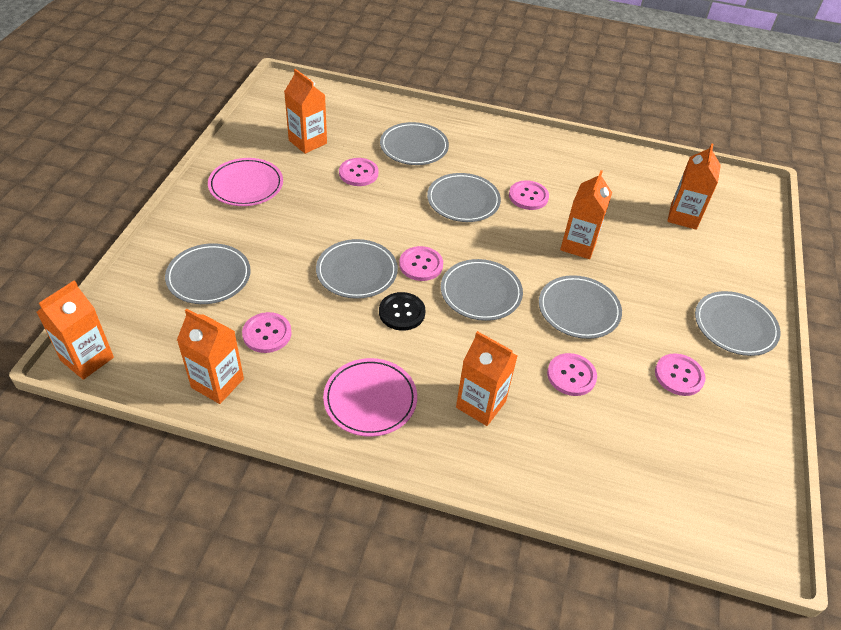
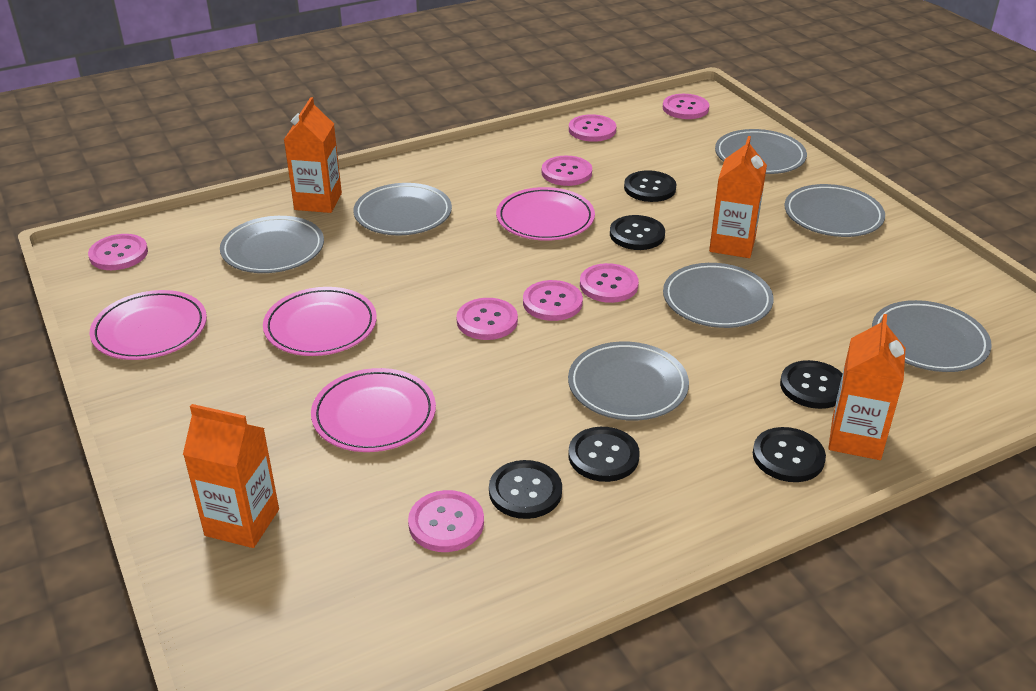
black button: 1 -> 6
orange carton: 6 -> 4
pink button: 6 -> 8
pink plate: 2 -> 4

